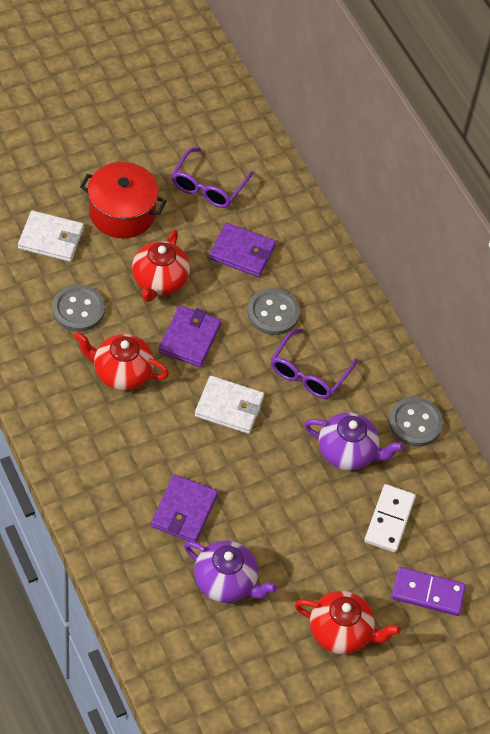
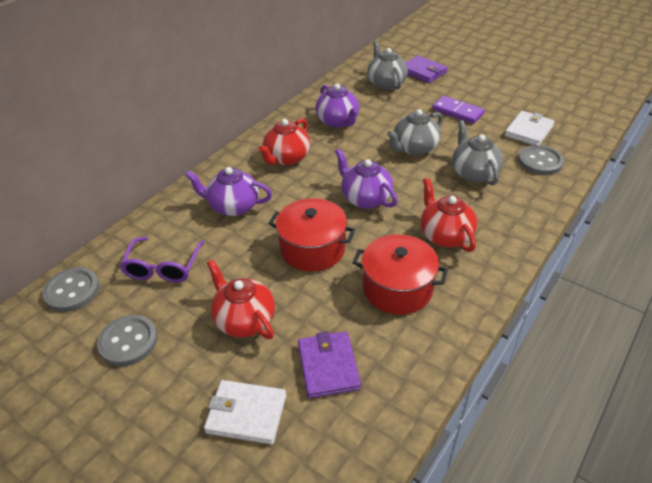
grey teapot: 0 -> 3
purple glasses: 2 -> 1
purple teapot: 2 -> 3
purple wallet: 3 -> 2
red pot: 1 -> 2
white domino: 1 -> 0

